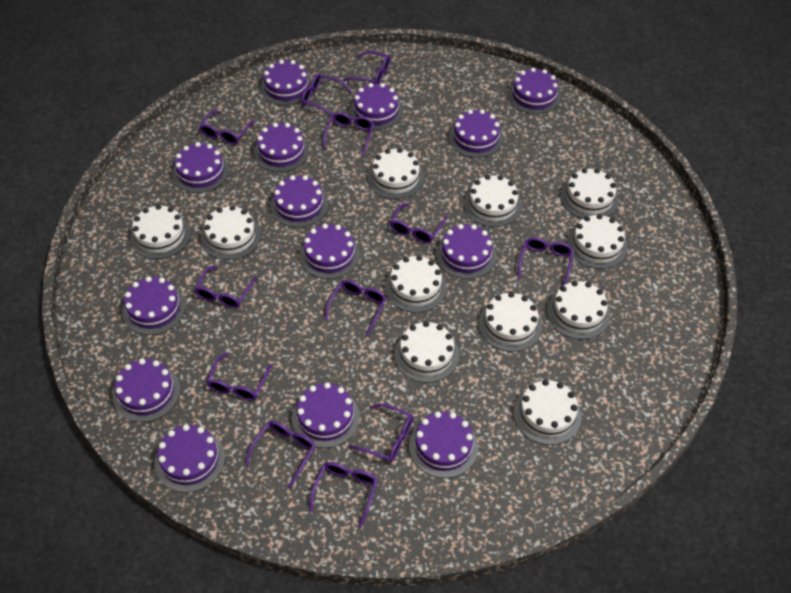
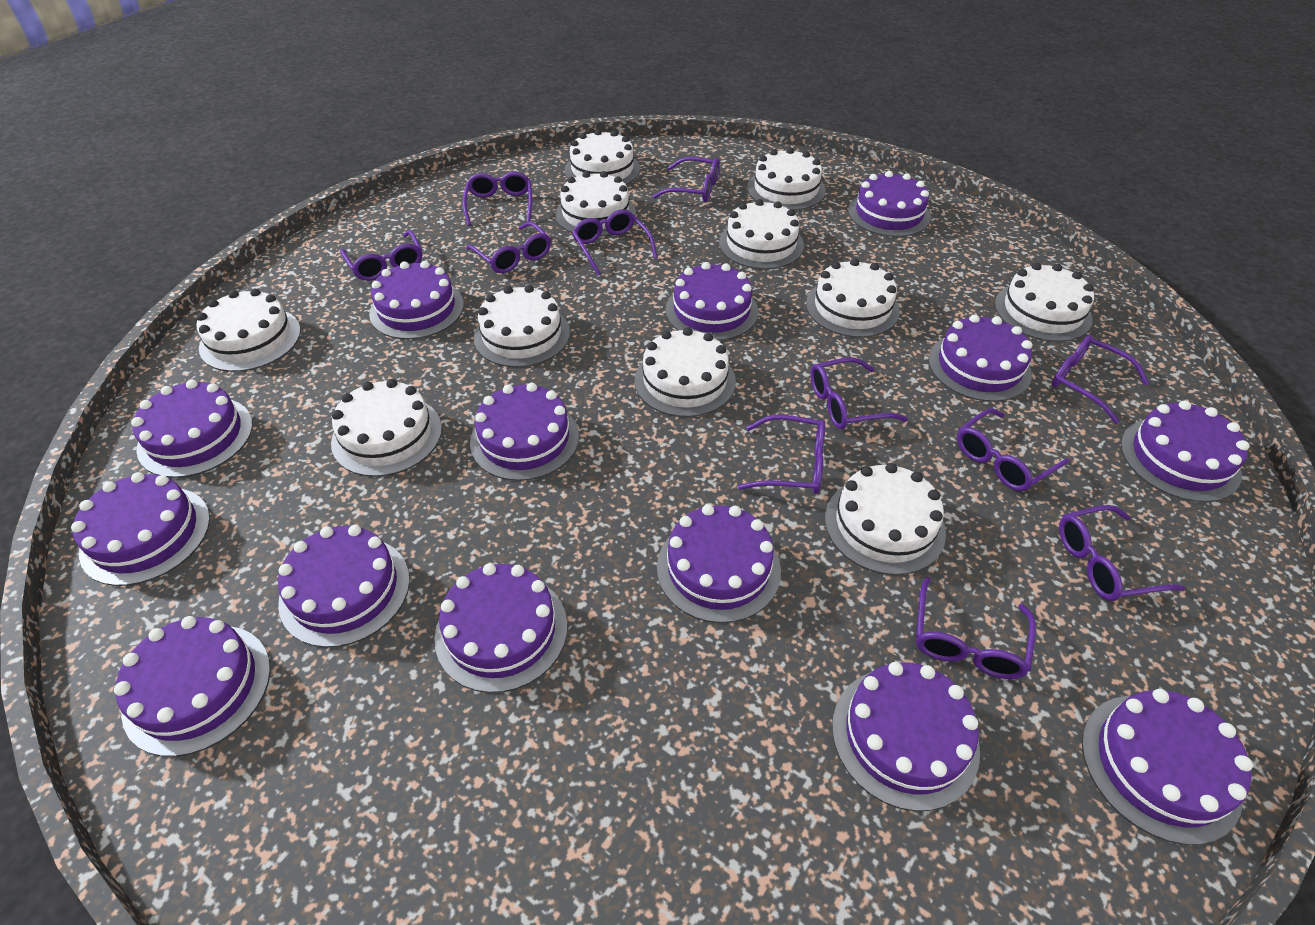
purple glasses: 12 -> 11

